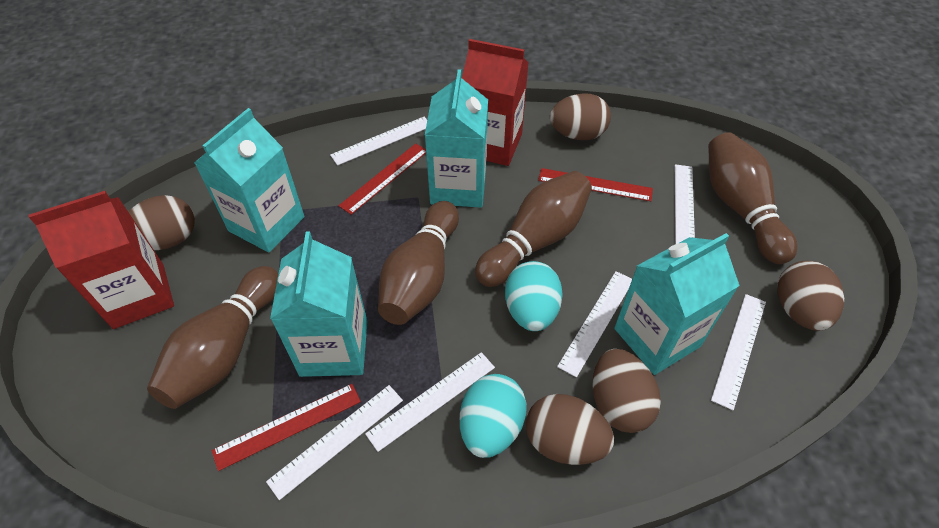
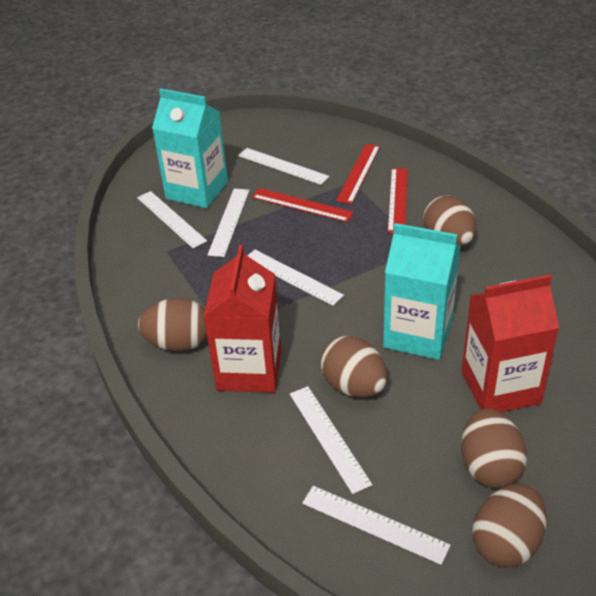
brown bowling pin: 4 -> 0
turquoise carton: 4 -> 2
turquoise egg: 2 -> 0

